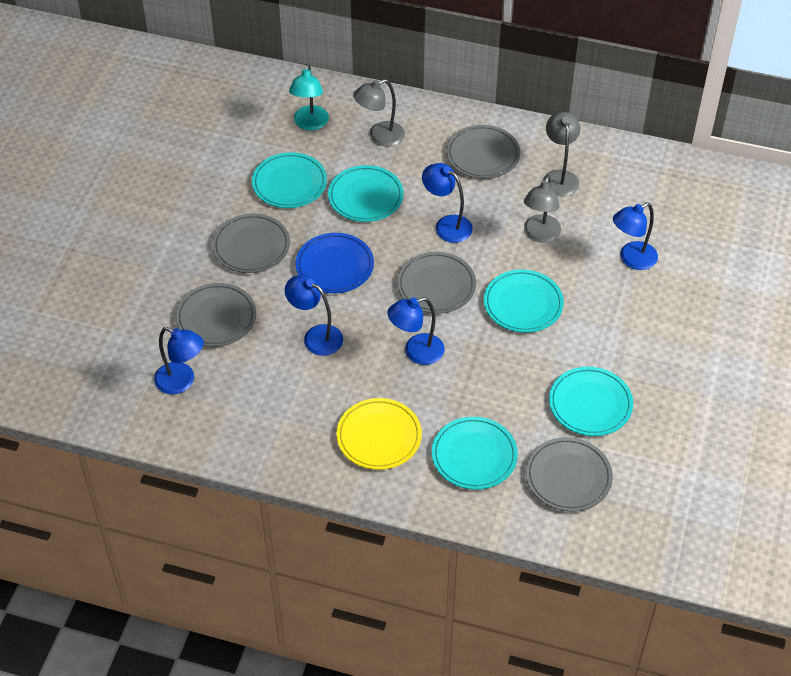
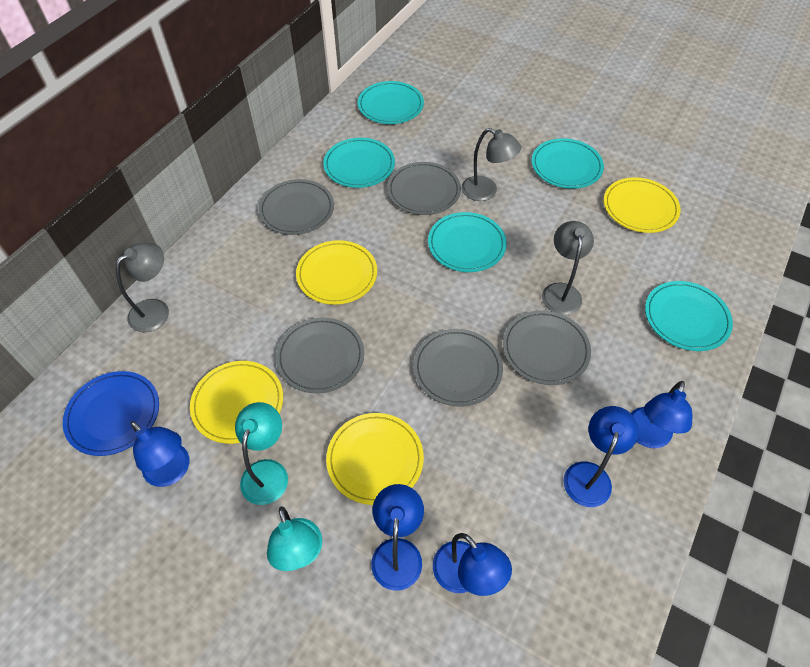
turquoise lamp: 1 -> 2
yellow plate: 1 -> 4

